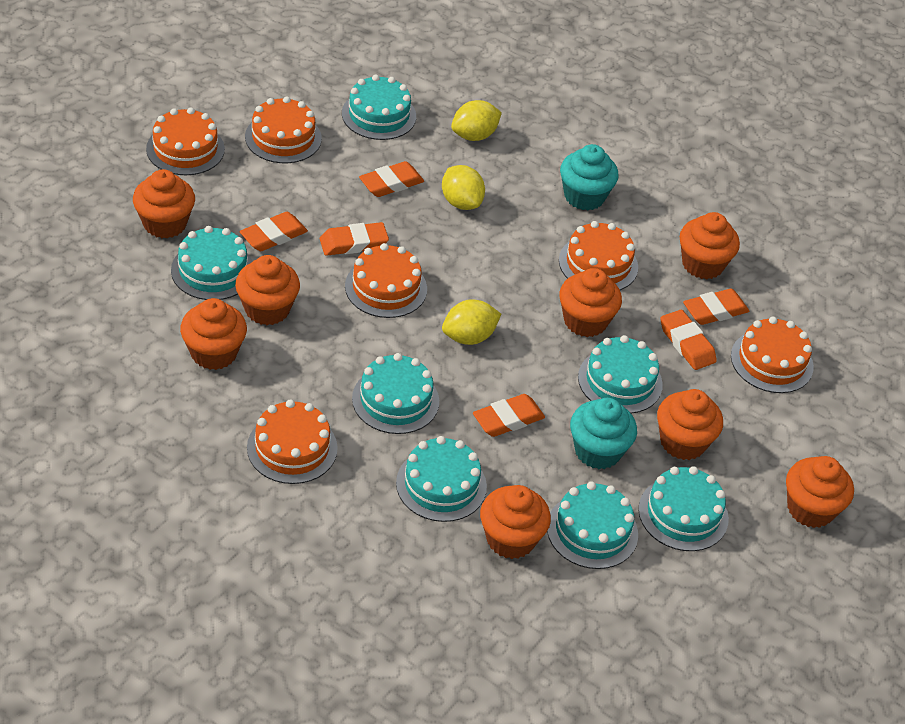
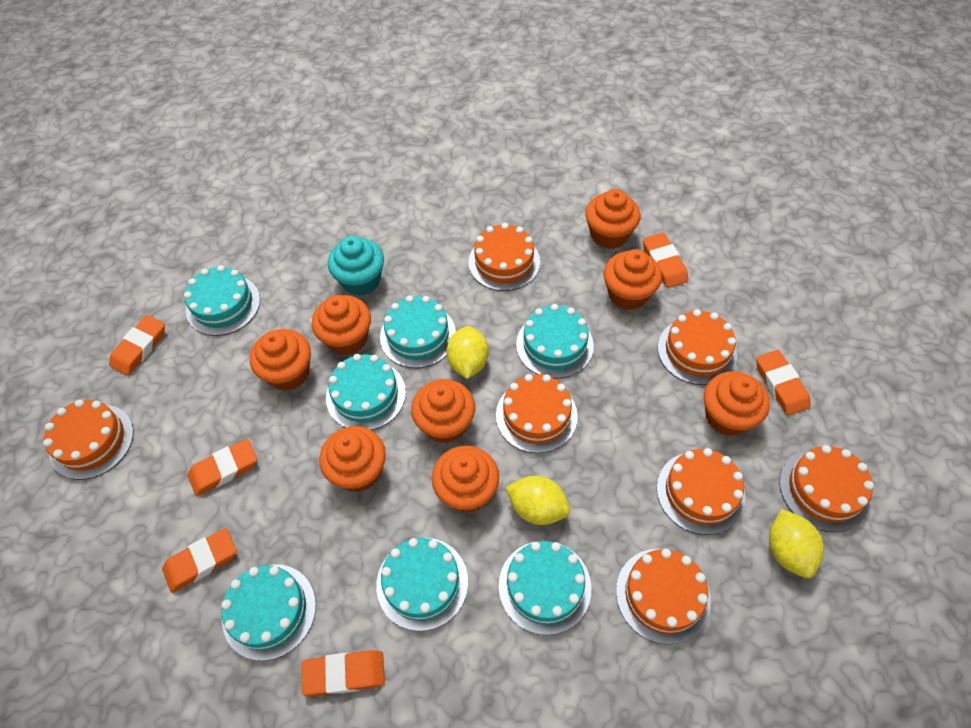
orange cake: 6 -> 7
turquoise cupcake: 2 -> 1

